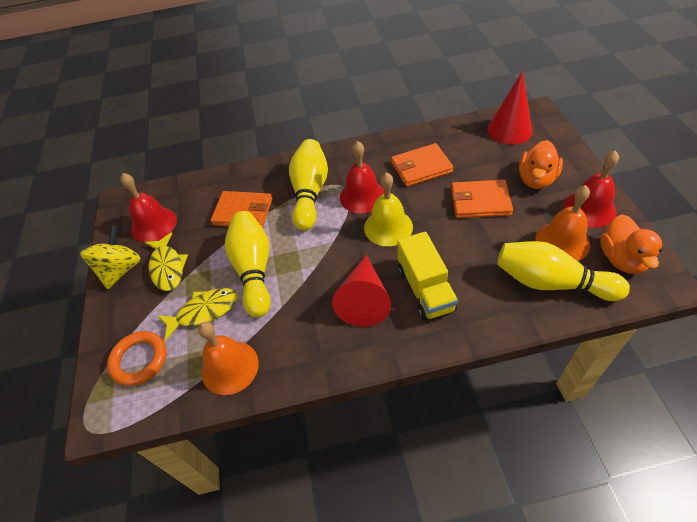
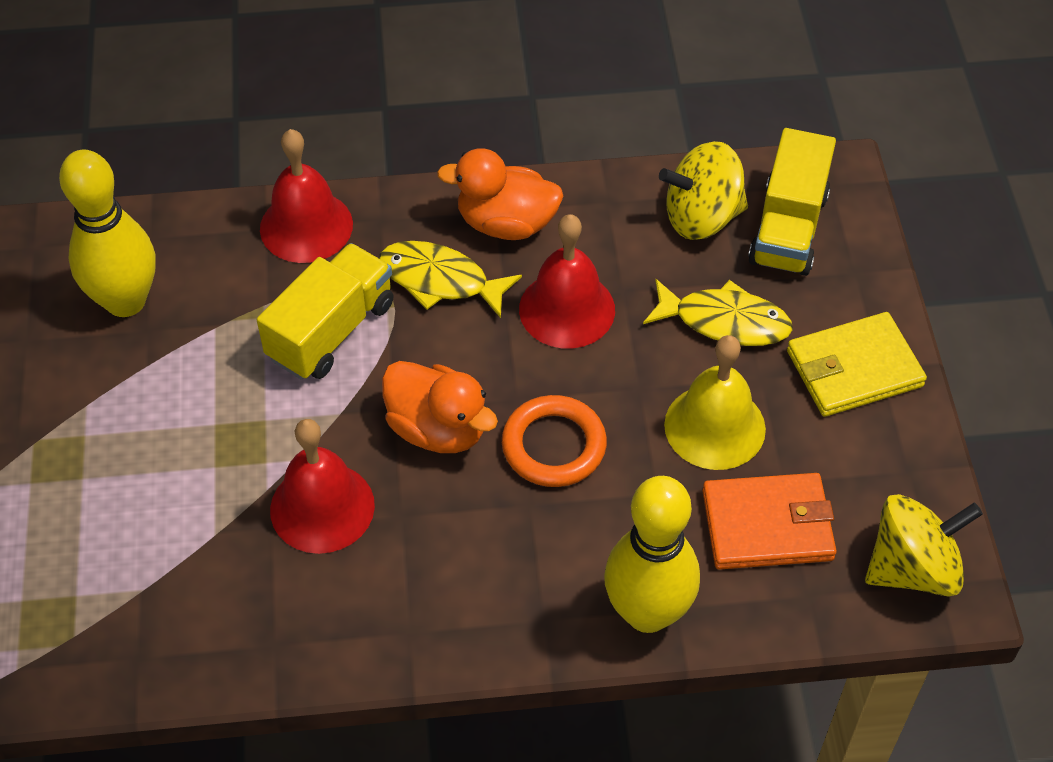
orange bell: 2 -> 0
orange wallet: 3 -> 1
red cone: 2 -> 0
yellow bowling pin: 3 -> 2
yellow spinning top: 1 -> 2
yellow truck: 1 -> 2
yellow wallet: 0 -> 1

